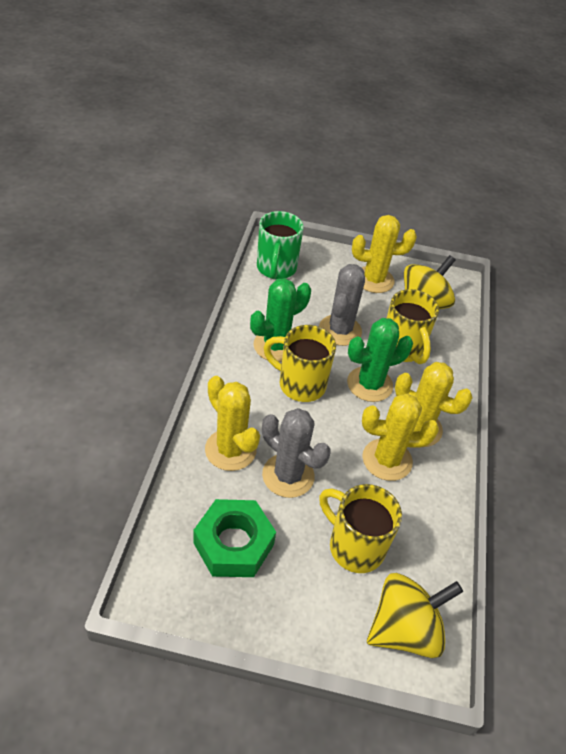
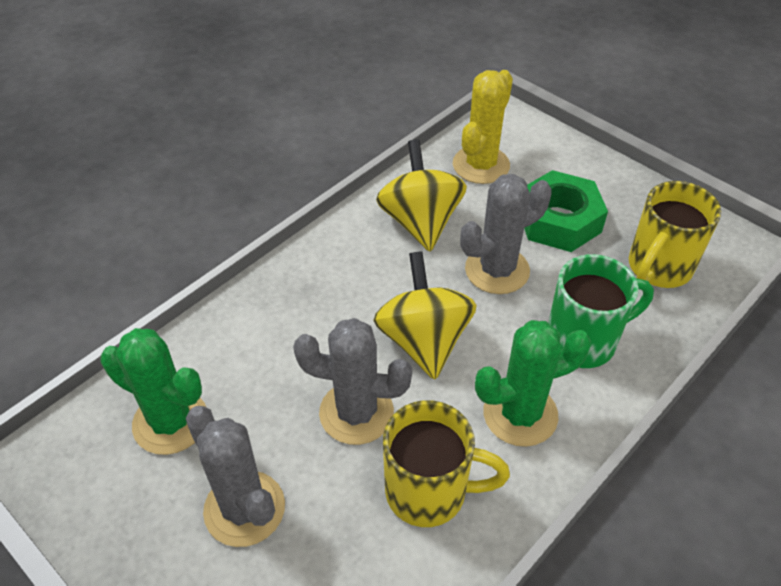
grey cactus: 2 -> 3
yellow cactus: 4 -> 1
yellow mug: 3 -> 2

